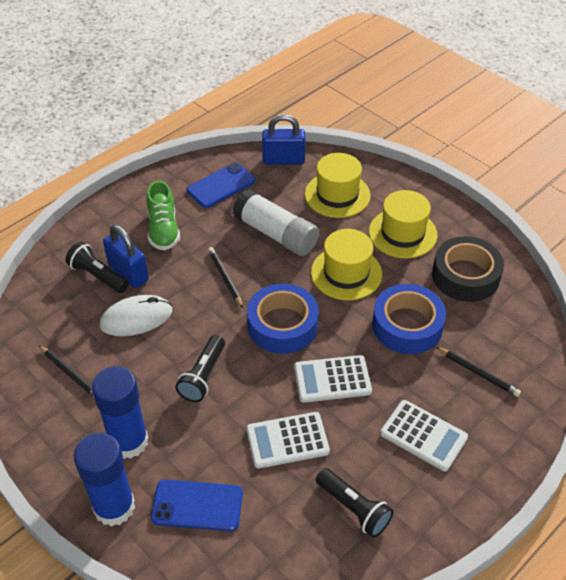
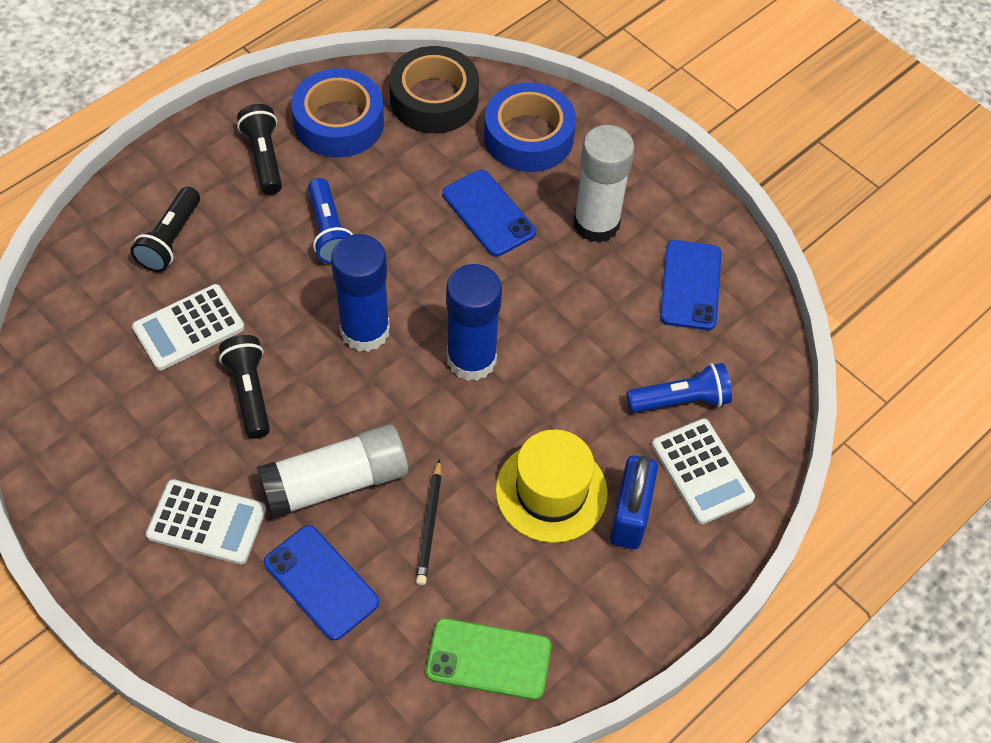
black pencil: 3 -> 1
blue flashlight: 0 -> 2
blue padlock: 2 -> 1
blue phone: 2 -> 3
green phone: 0 -> 1
green shoe: 1 -> 0
white glue stick: 1 -> 2
white mouse: 1 -> 0
yellow hat: 3 -> 1

